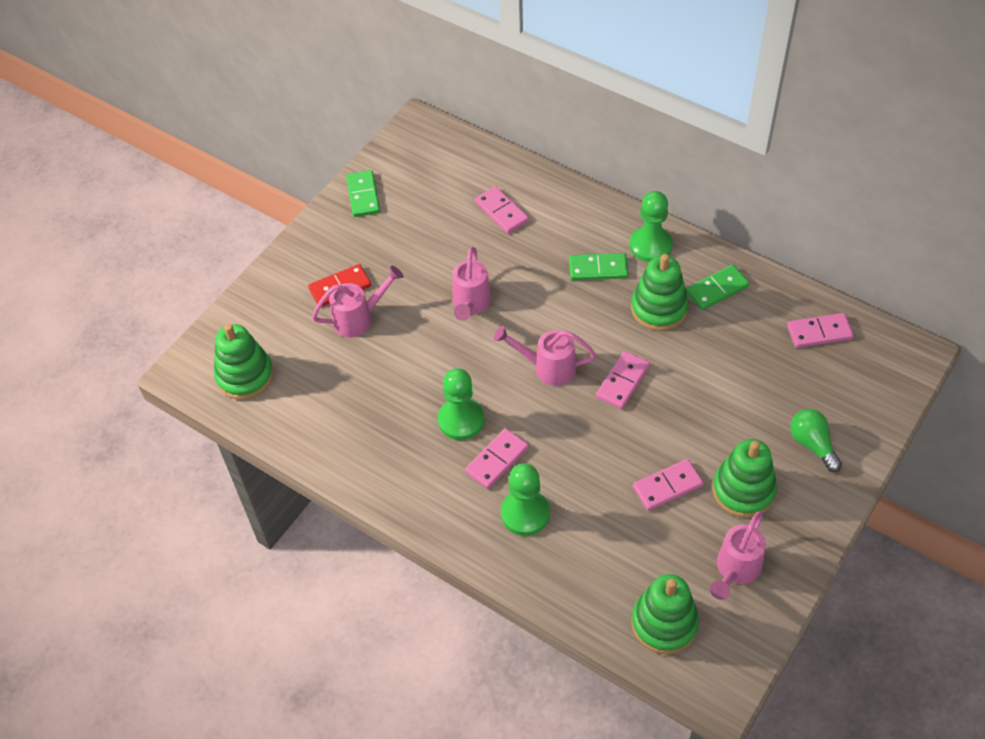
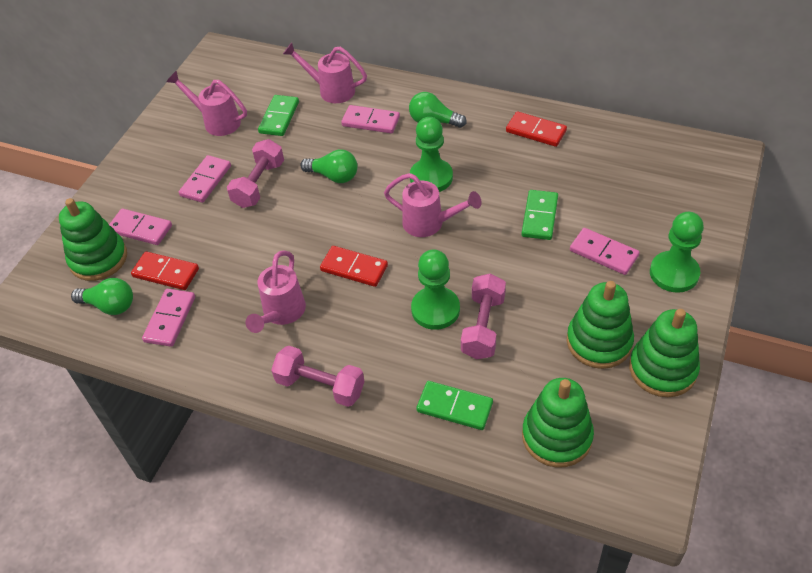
green light bulb: 1 -> 3
pink dumbbell: 0 -> 3
red domino: 1 -> 3

